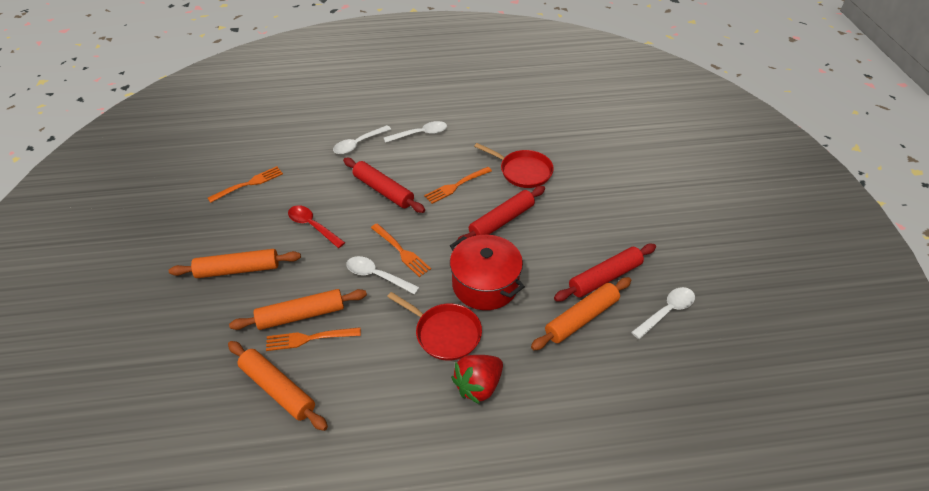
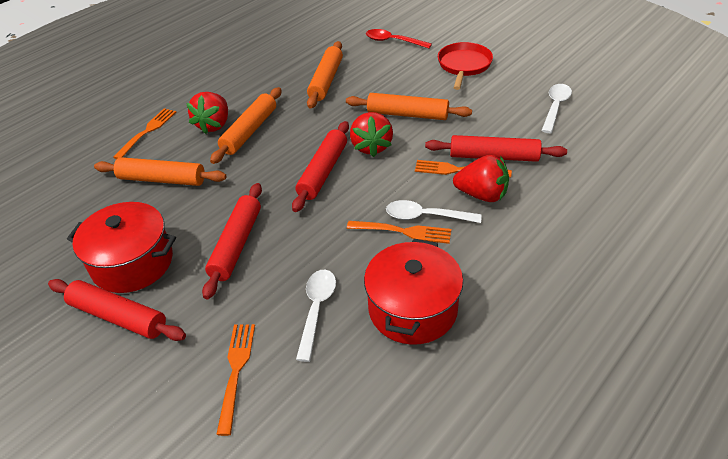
red pan: 2 -> 1
red pot: 1 -> 2
red rolling pin: 3 -> 4
red strawberry: 1 -> 3
white spoon: 4 -> 3

